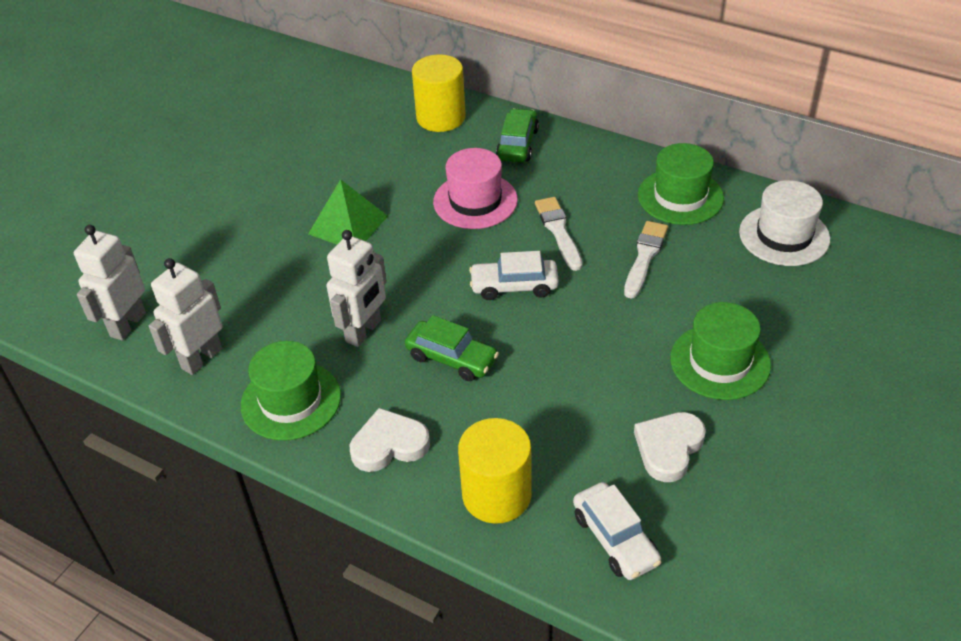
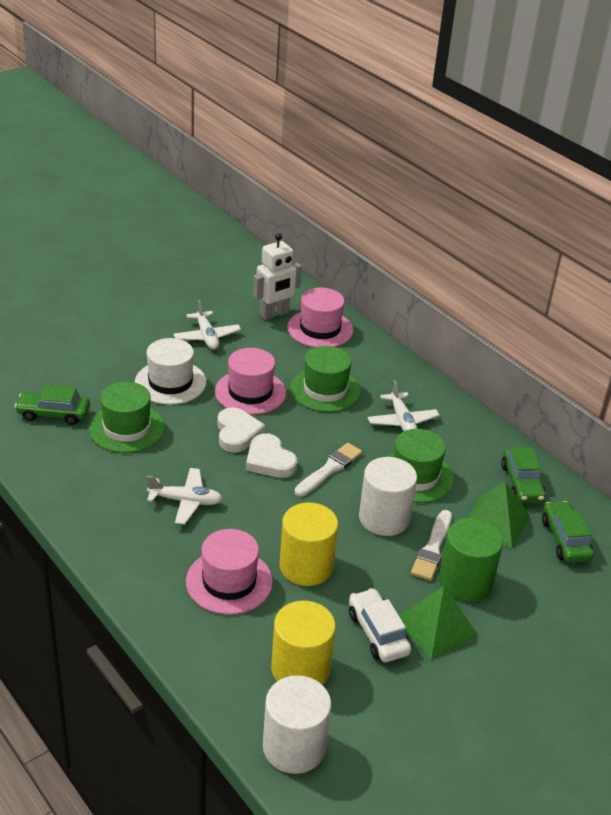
green car: 2 -> 3
green cylinder: 0 -> 1
green pyramid: 1 -> 2
pink hat: 1 -> 3
white car: 2 -> 1
white cylinder: 0 -> 2
white plane: 0 -> 3
white robot: 3 -> 1

